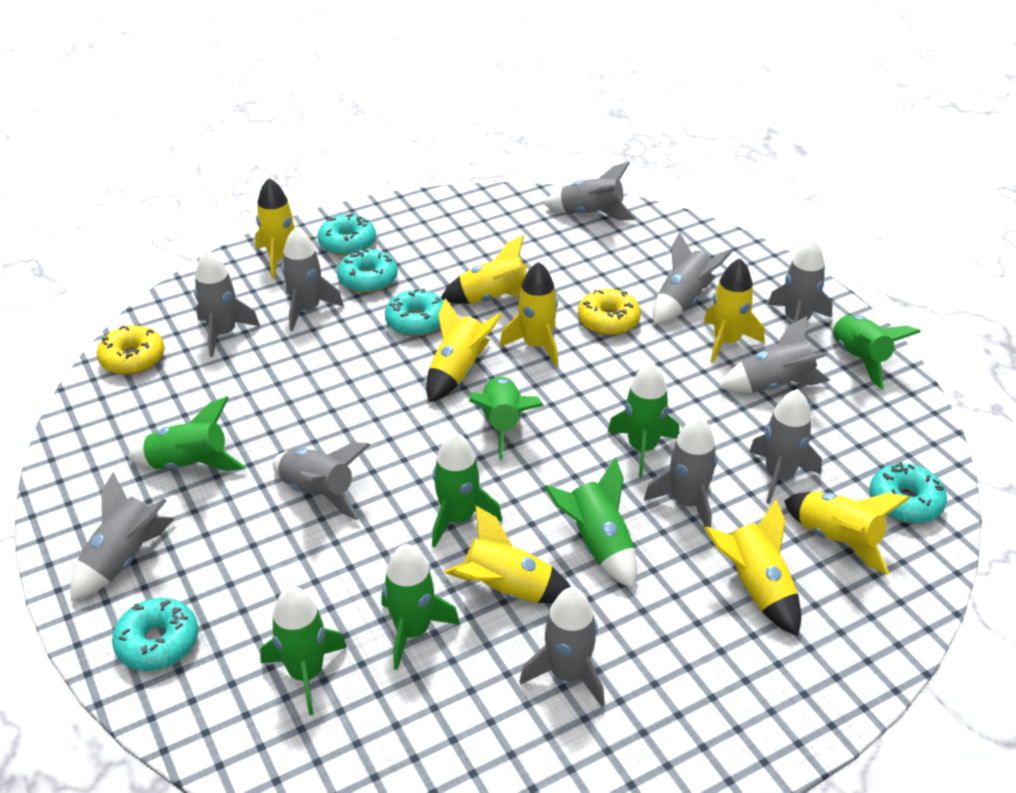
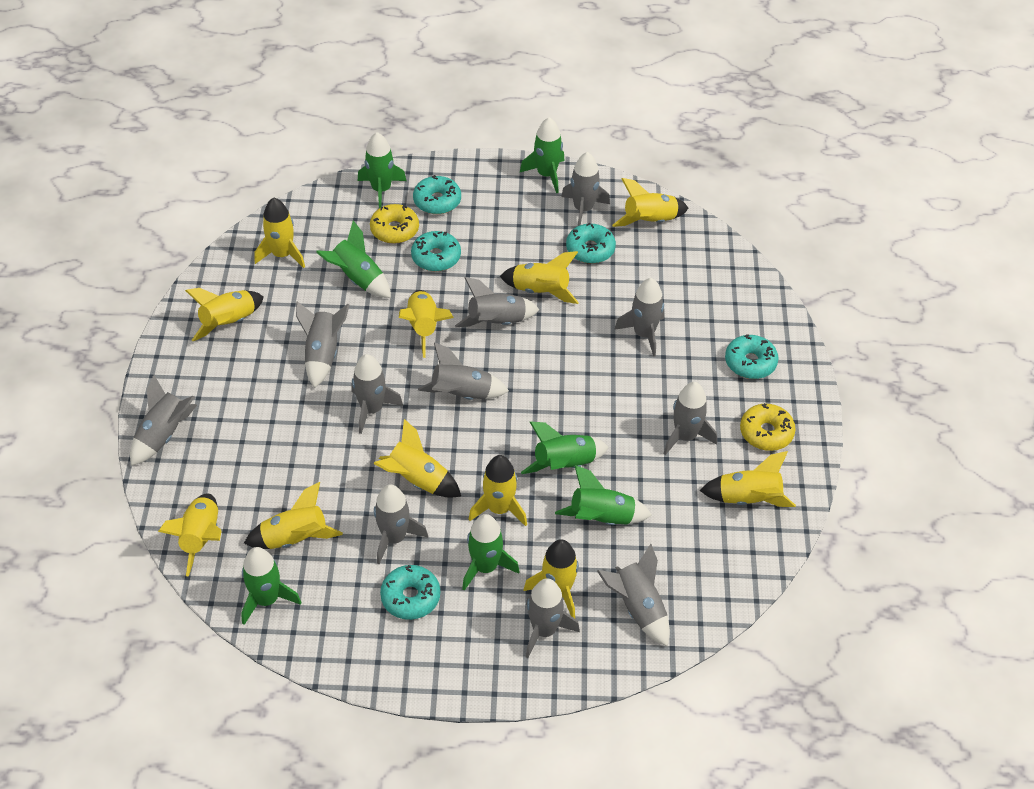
green rocket: 8 -> 7
yellow rocket: 8 -> 11

